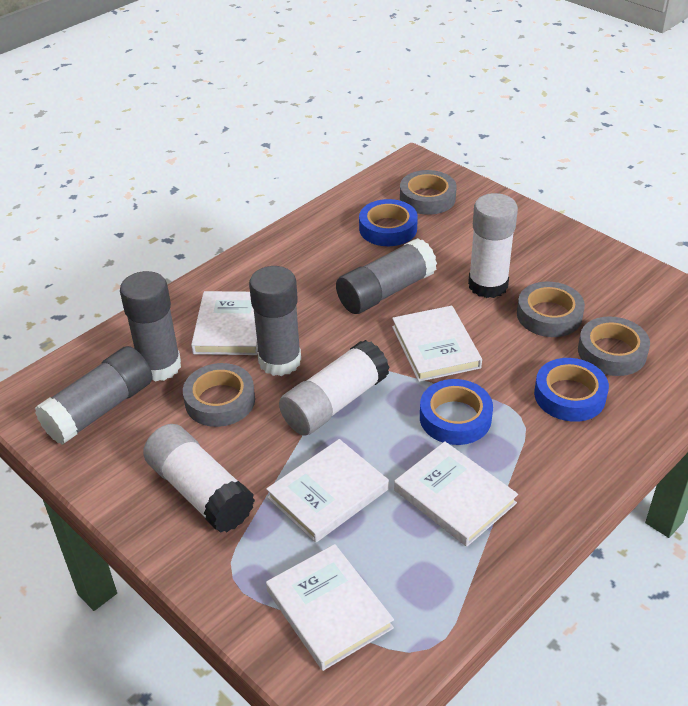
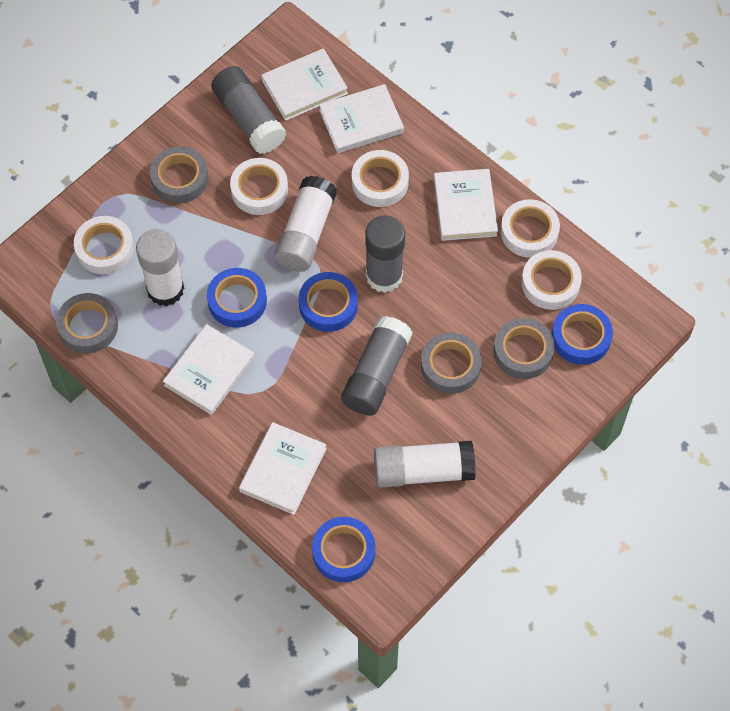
blue tape: 3 -> 4
grey glue stick: 4 -> 3
white tape: 0 -> 5

